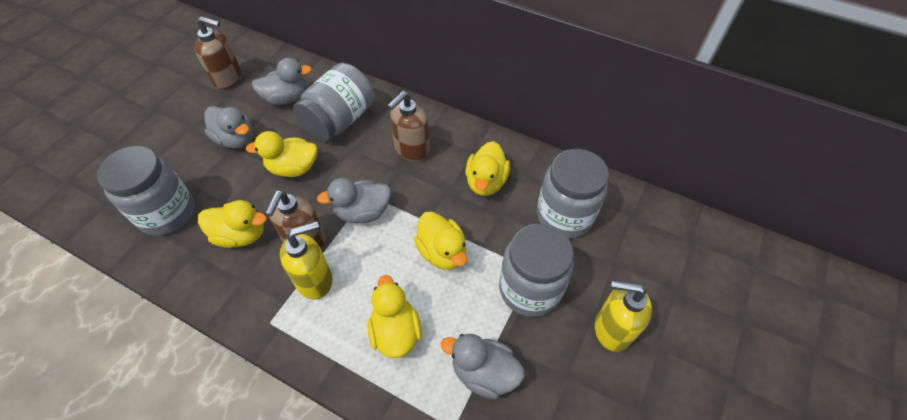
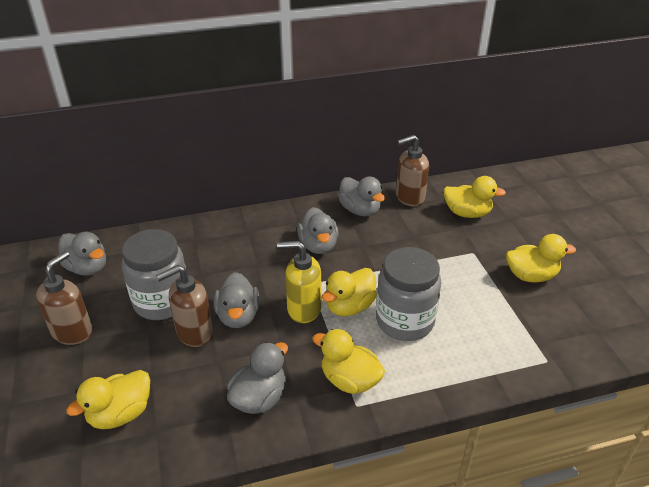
grey duck: 4 -> 5
grey jar: 4 -> 2
yellow soap dispenser: 2 -> 1

